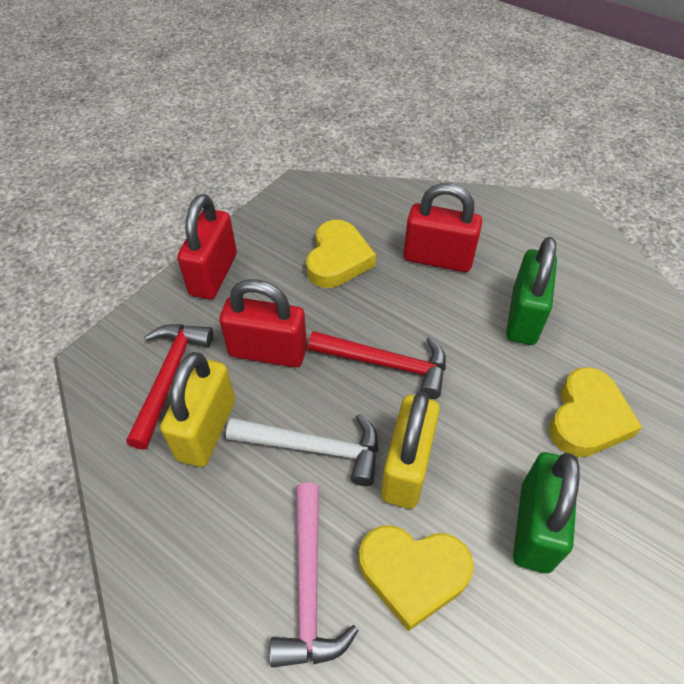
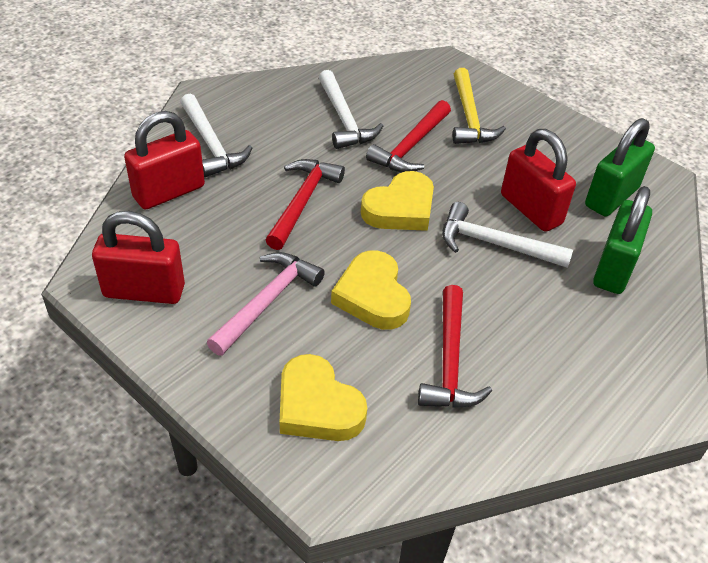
red hammer: 2 -> 3
white hammer: 1 -> 3
yellow hammer: 0 -> 1
yellow padlock: 2 -> 0

